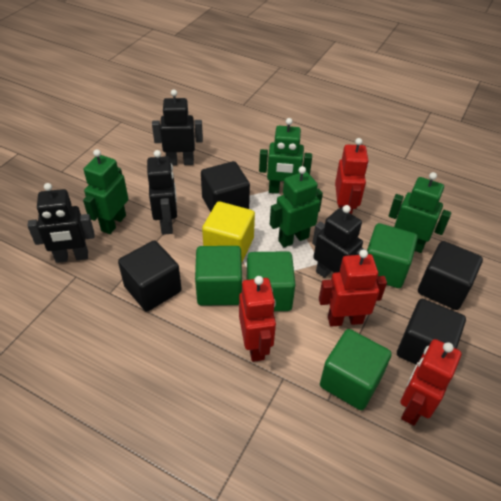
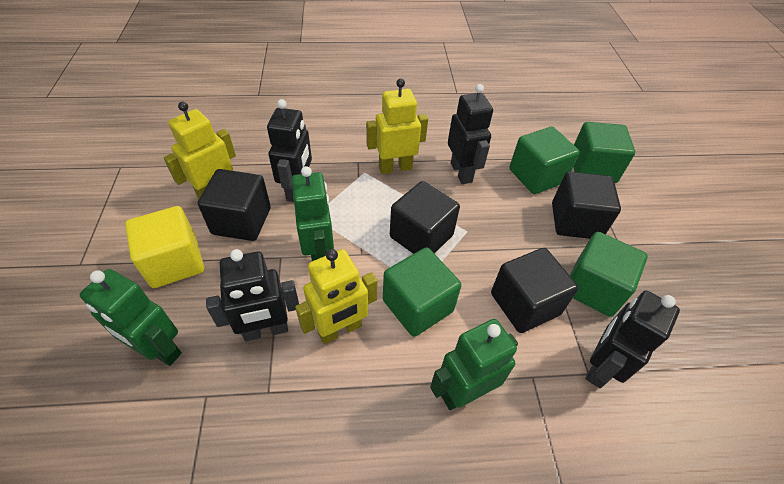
green robot: 4 -> 3
red robot: 4 -> 0
yellow robot: 0 -> 3

